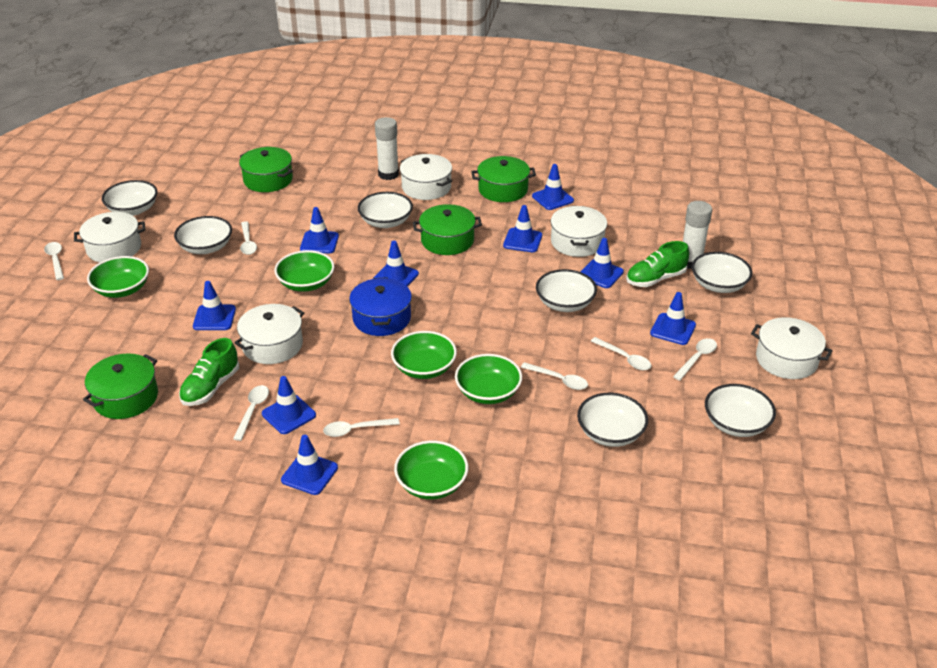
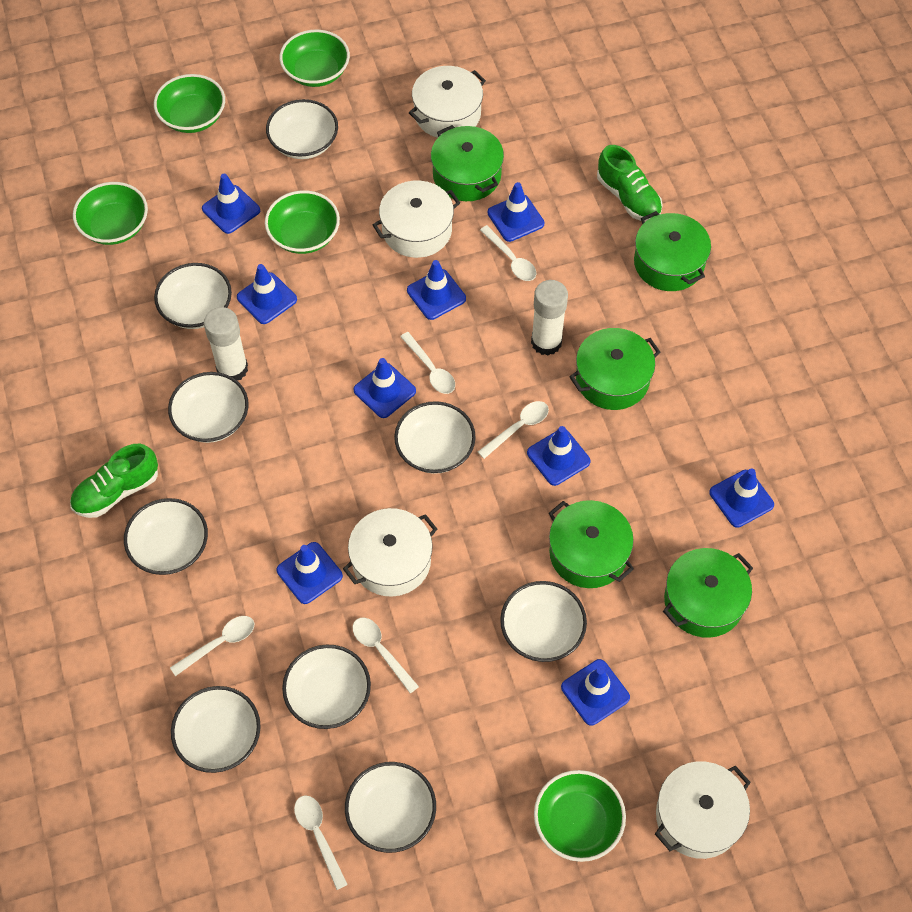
blue pot: 1 -> 0
green pot: 4 -> 5
white bowl: 7 -> 9
white pot: 5 -> 4
white spoon: 7 -> 6

